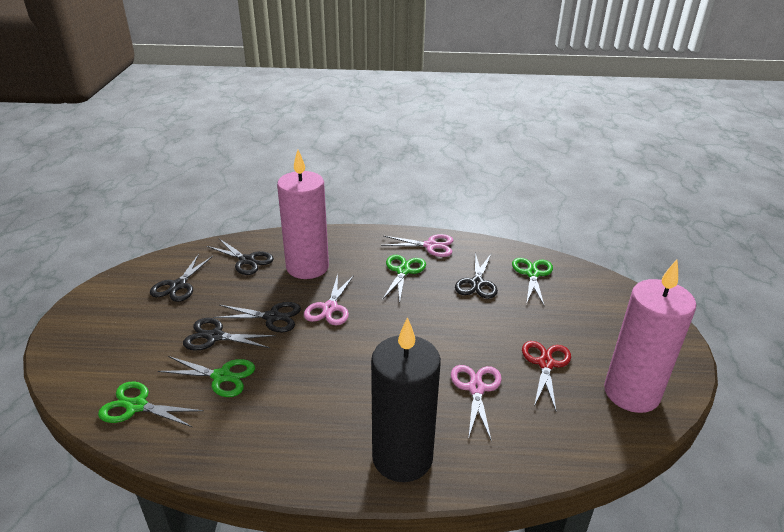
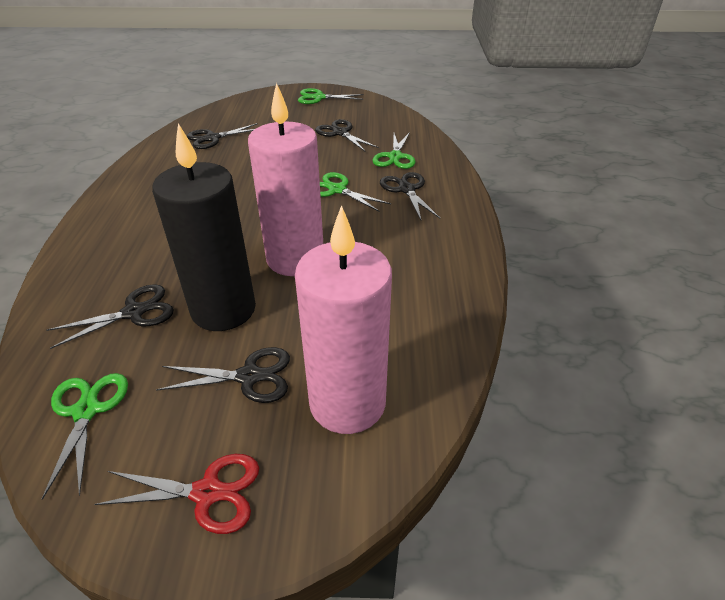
pink scissors: 3 -> 0

